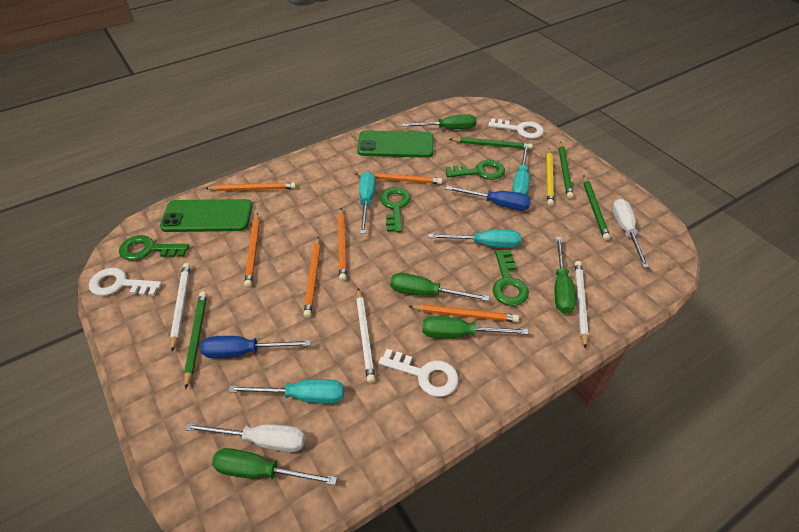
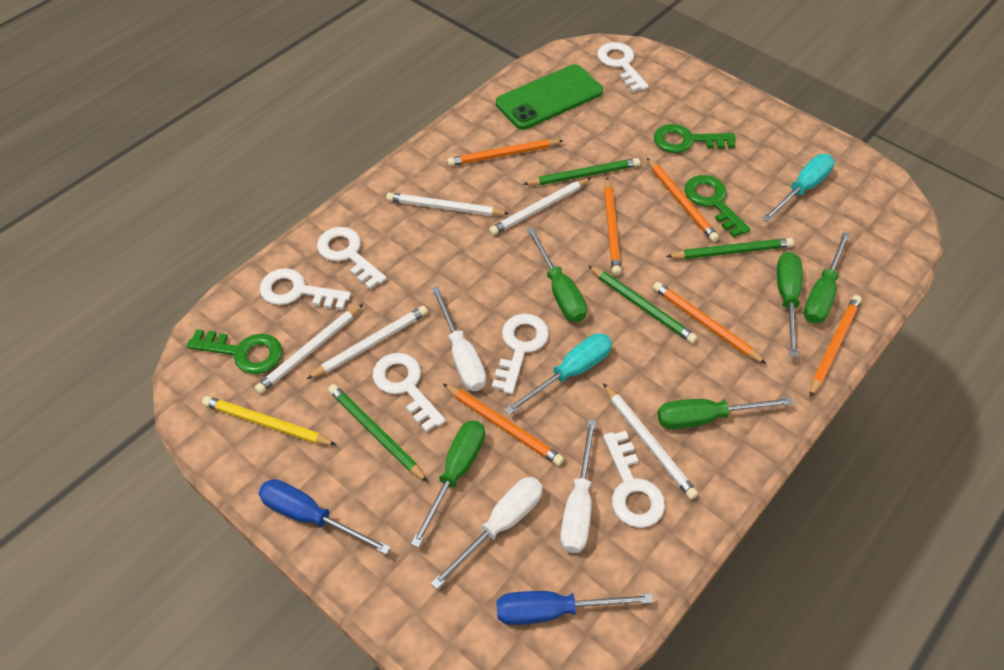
green key: 4 -> 3
green phone: 2 -> 1
turquoise screwdriver: 4 -> 2
white key: 3 -> 6
white pencil: 3 -> 5
white screwdriver: 2 -> 3

